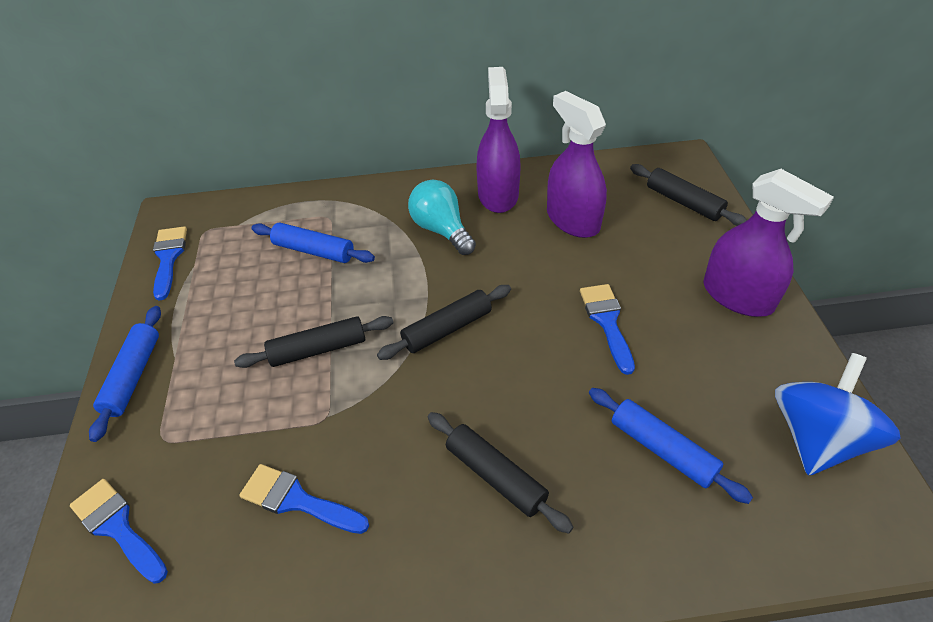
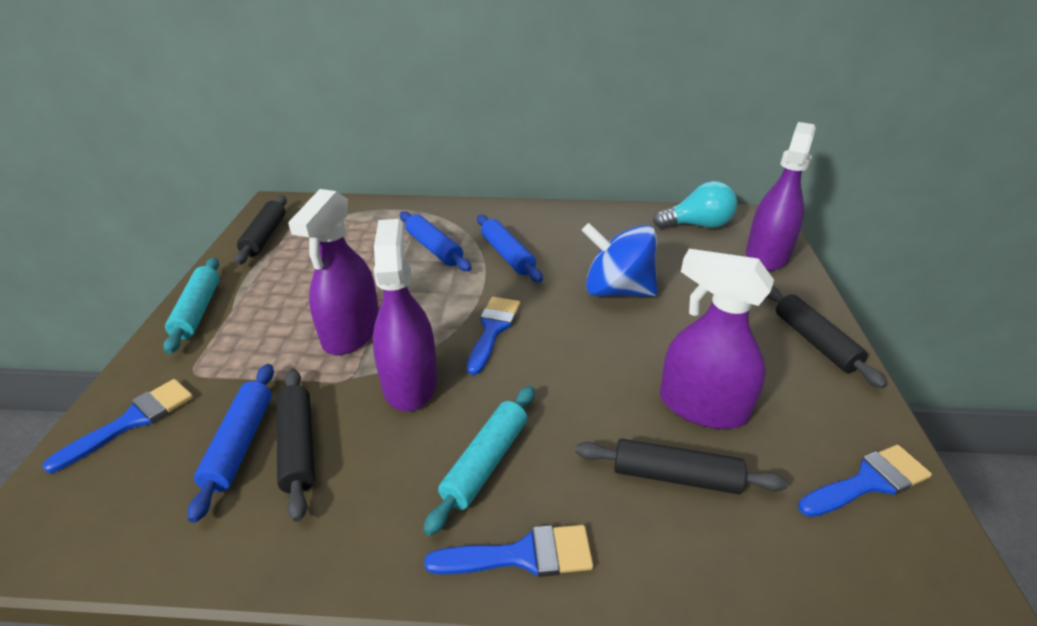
purple spray bottle: 3 -> 4
turquoise rolling pin: 0 -> 2

